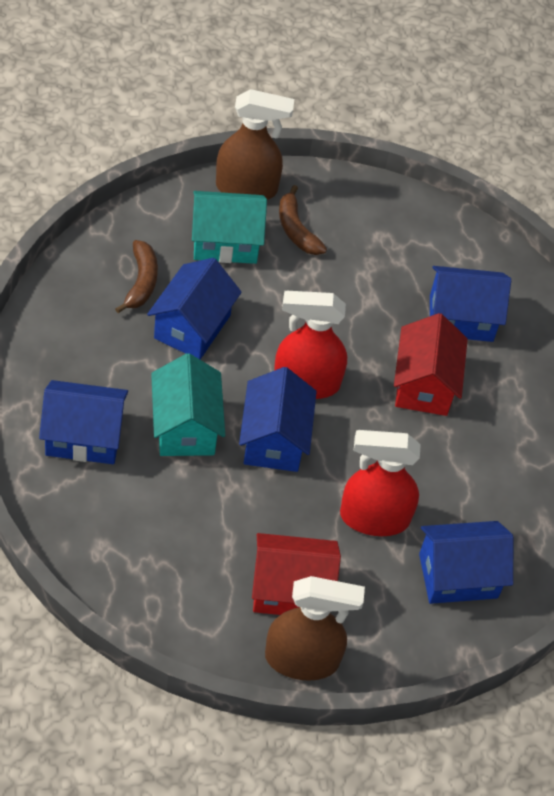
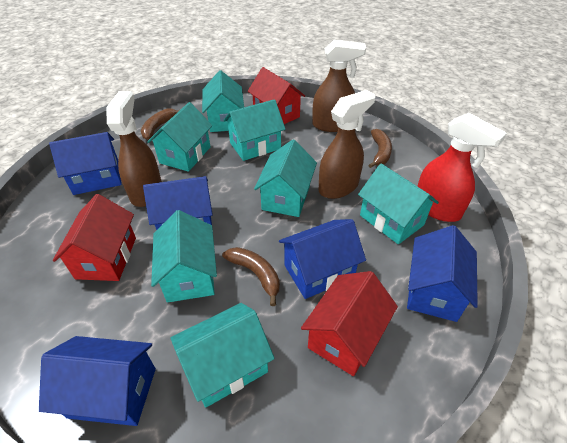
brown banana: 2 -> 3
brown spray bottle: 2 -> 3
red house: 2 -> 3
red spray bottle: 2 -> 1
turquoise house: 2 -> 7

